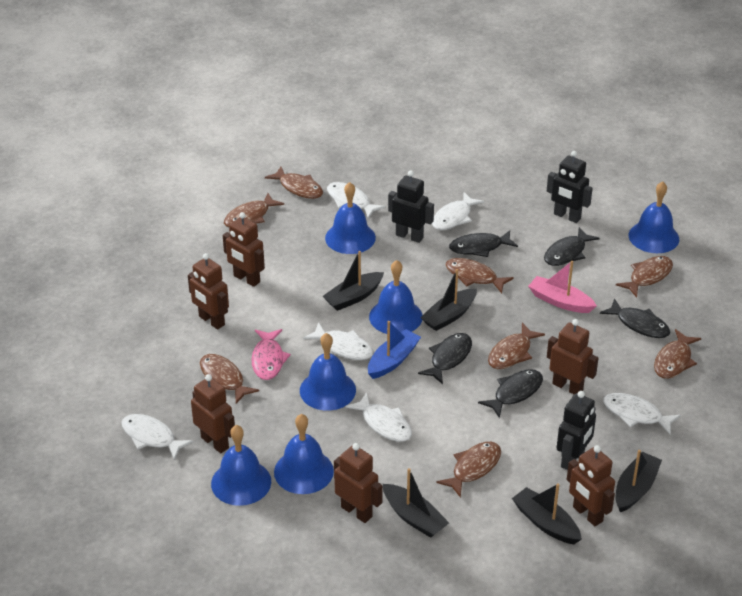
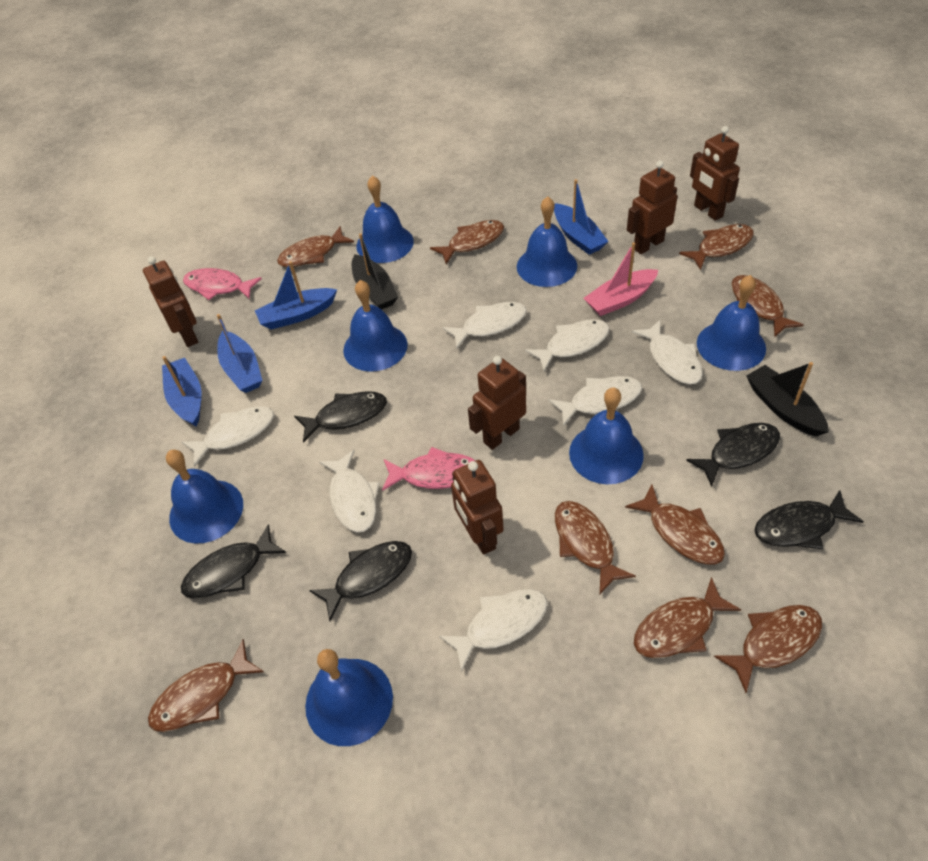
black boat: 5 -> 2
black robot: 3 -> 0
blue bell: 6 -> 7
blue boat: 1 -> 4
brown fish: 8 -> 9
brown robot: 6 -> 5
pink fish: 1 -> 2
white fish: 6 -> 7

